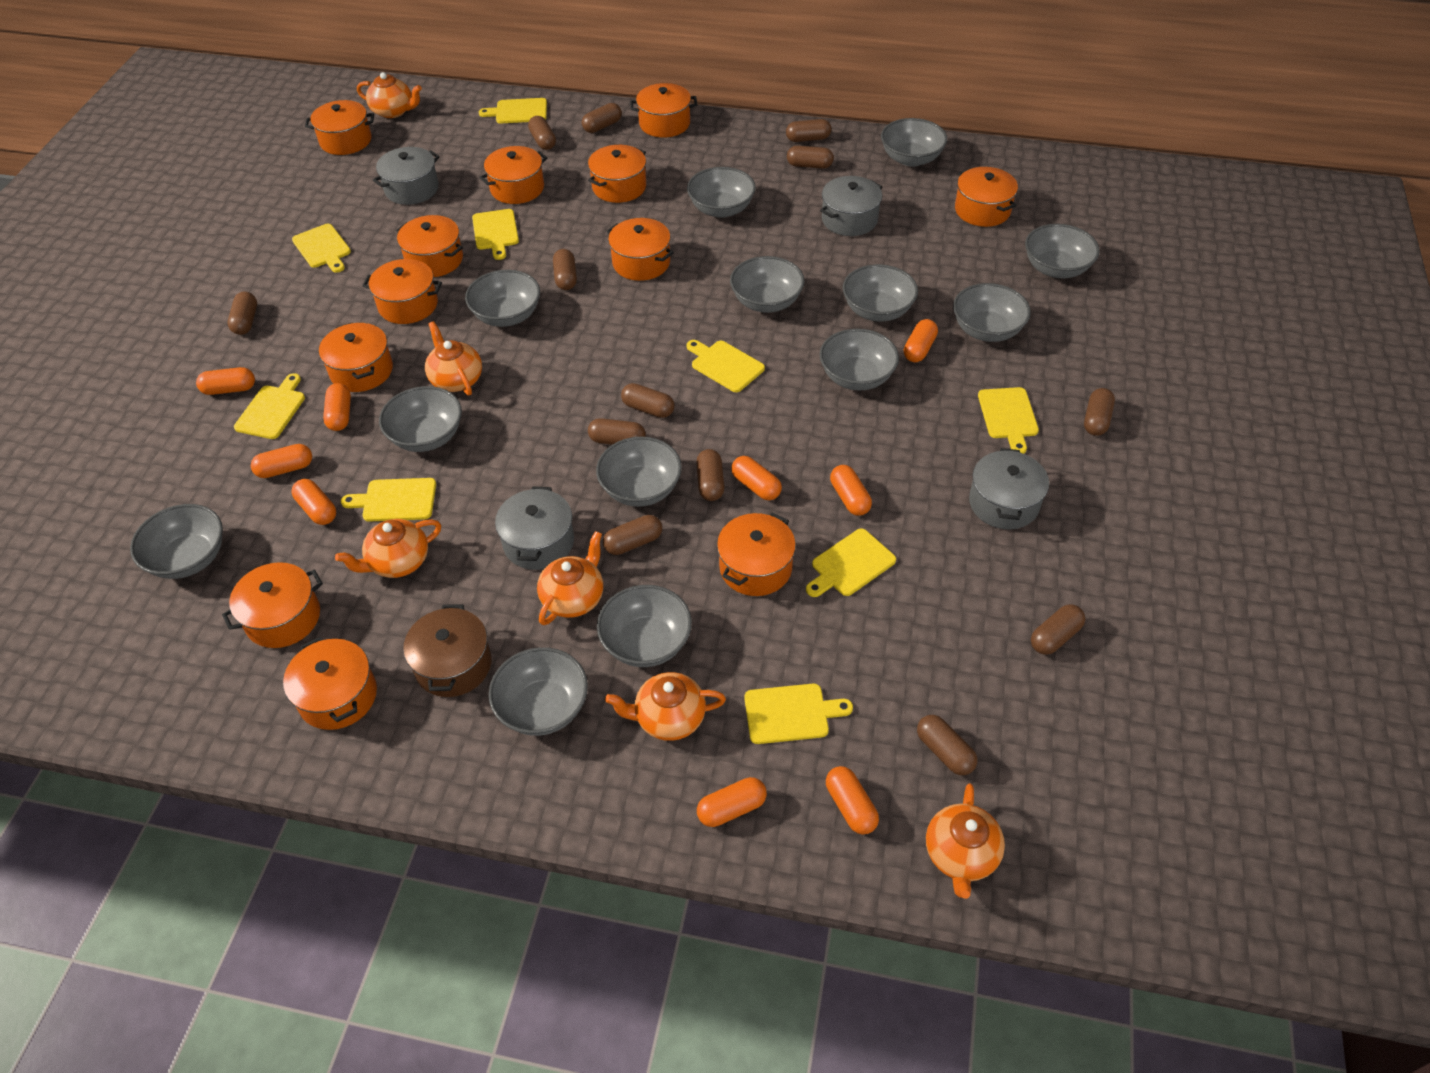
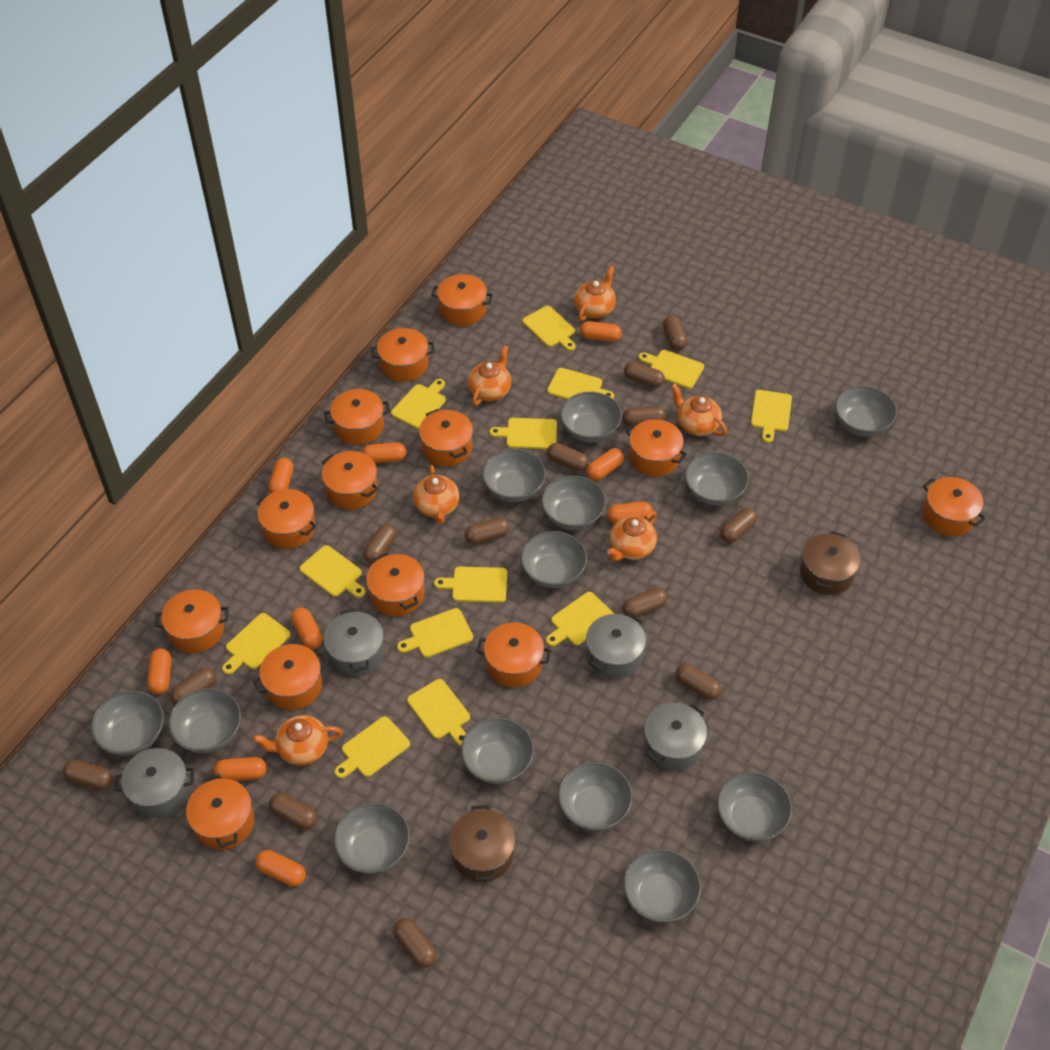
brown pot: 1 -> 2
orange pot: 12 -> 13
yellow cutting board: 9 -> 13

